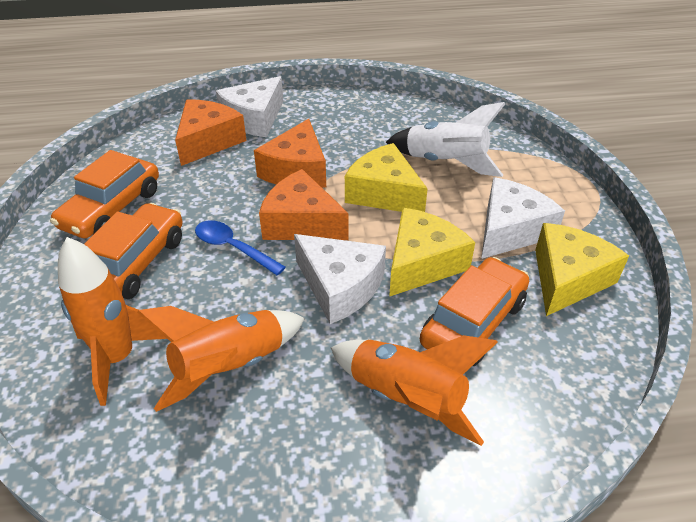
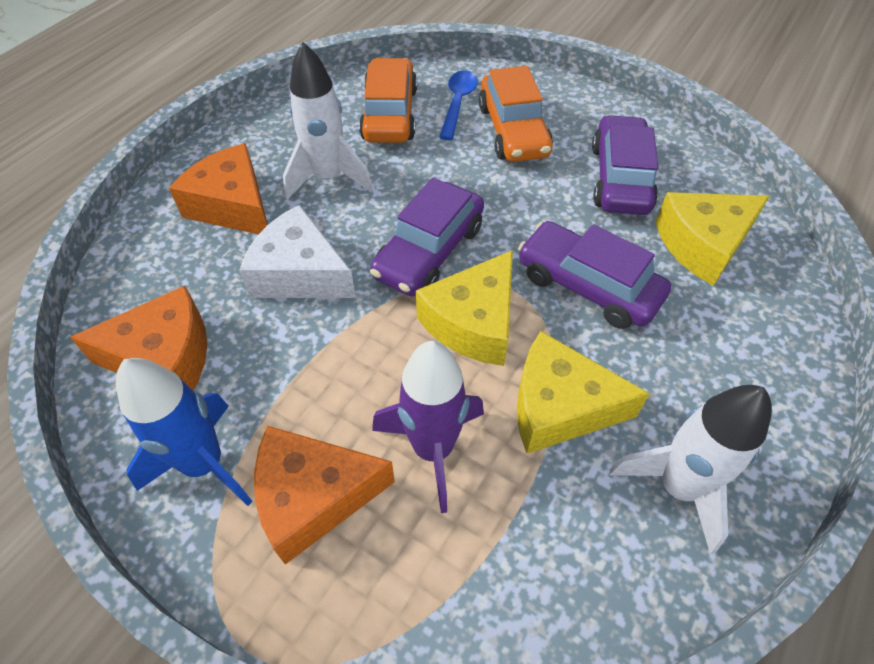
blue rocket: 0 -> 1
orange car: 3 -> 2
orange rocket: 3 -> 0
purple car: 0 -> 3
purple rocket: 0 -> 1
white cheese: 3 -> 1
white rocket: 1 -> 2

